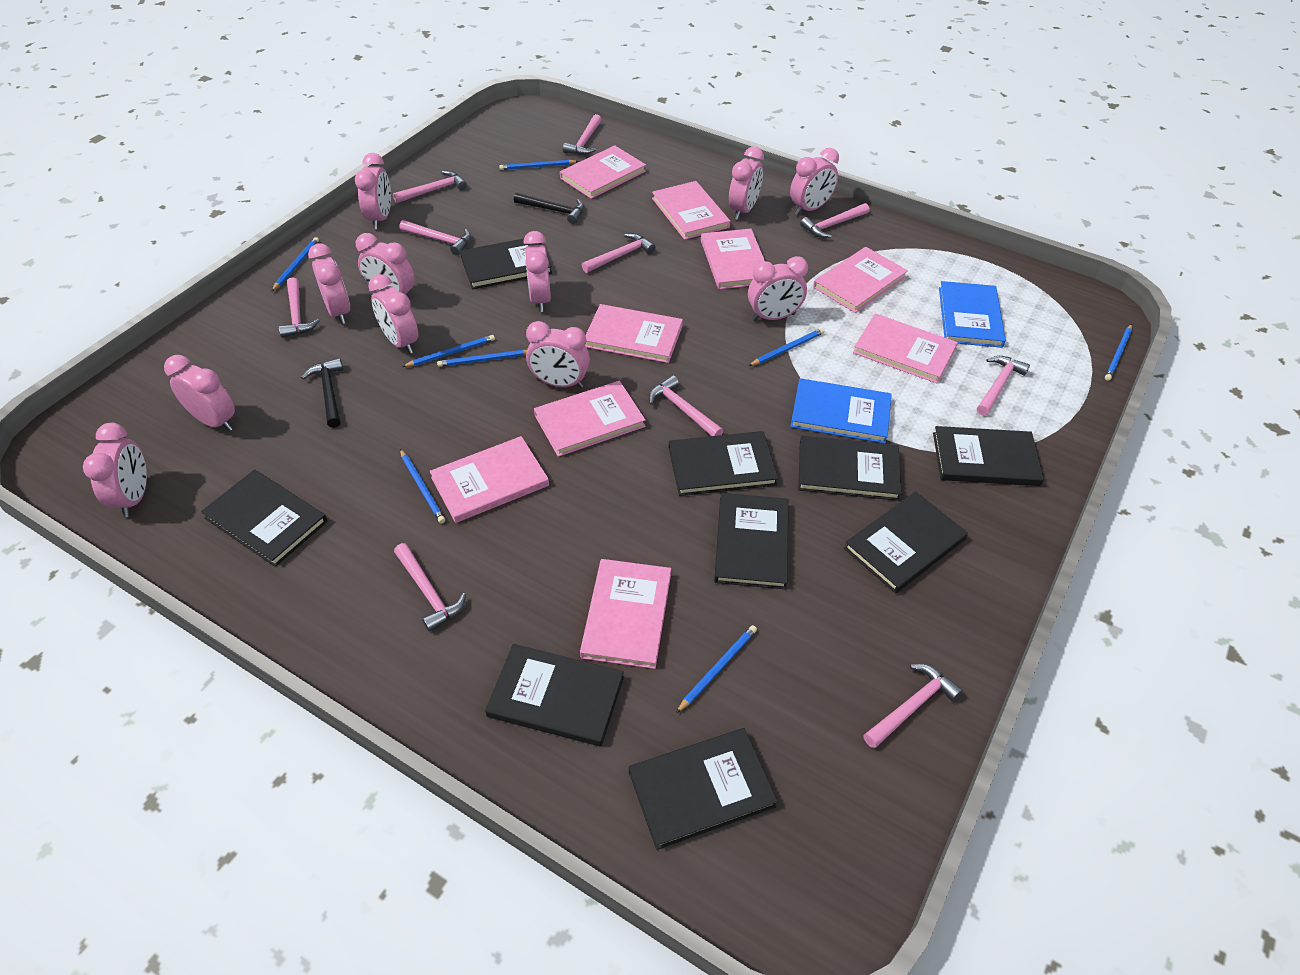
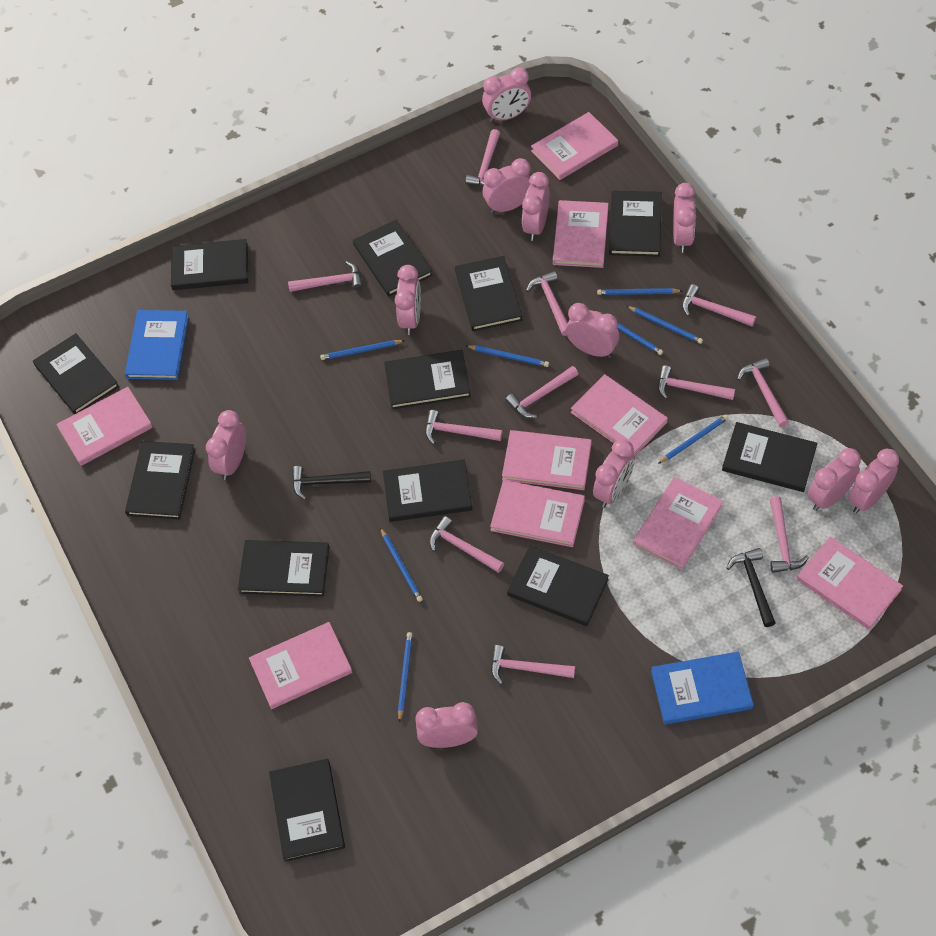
black book: 9 -> 12
pink hammer: 10 -> 11

